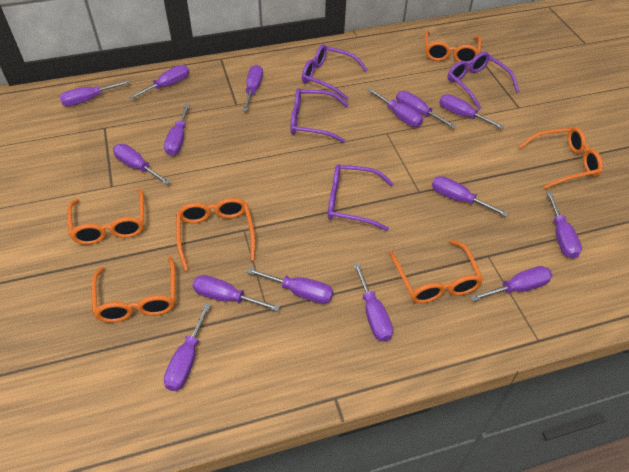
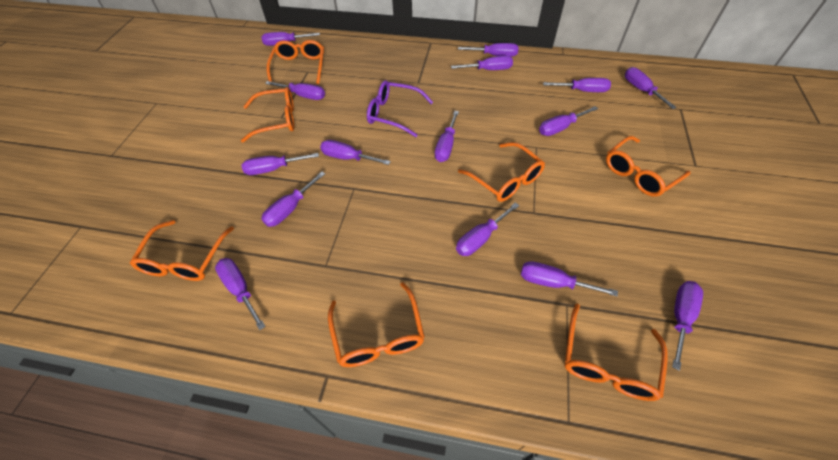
orange glasses: 6 -> 7
purple glasses: 4 -> 1

